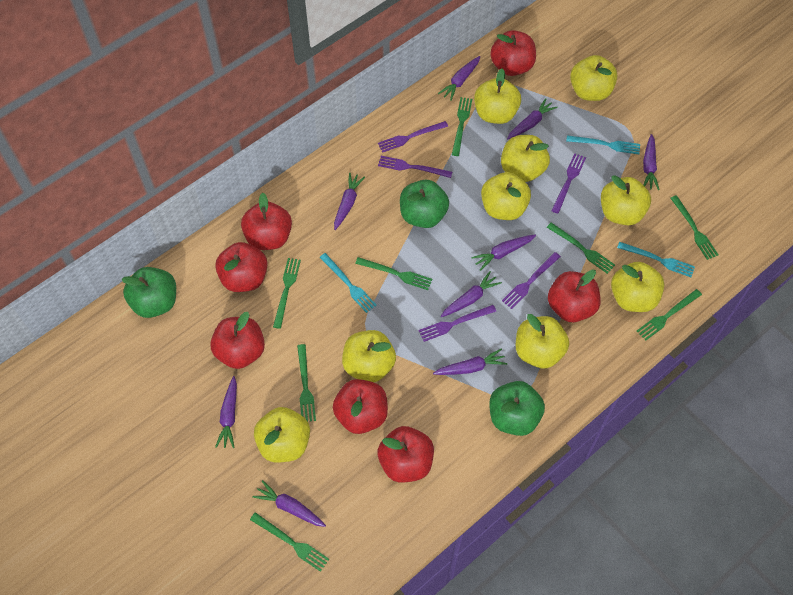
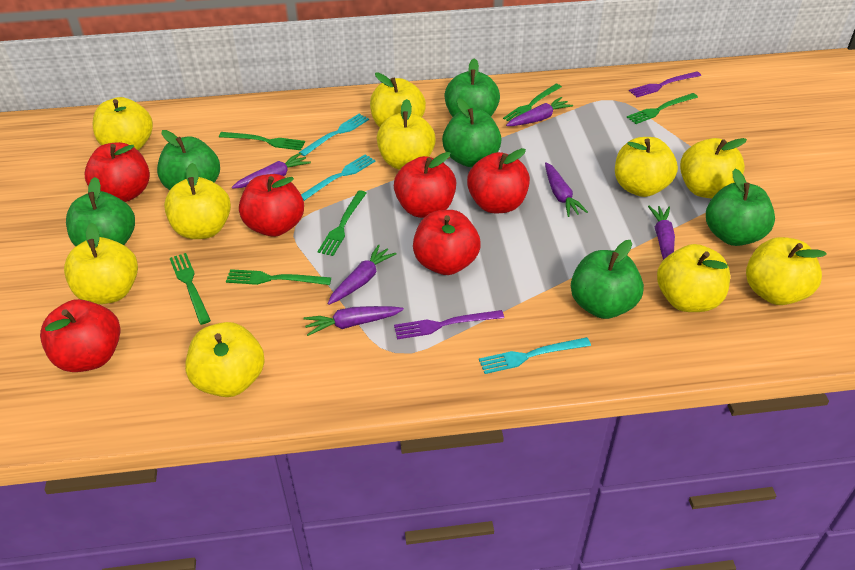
green apple: 3 -> 6
green fork: 8 -> 6
purple carrot: 9 -> 6
purple fork: 5 -> 2
red apple: 7 -> 6
yellow apple: 9 -> 10

